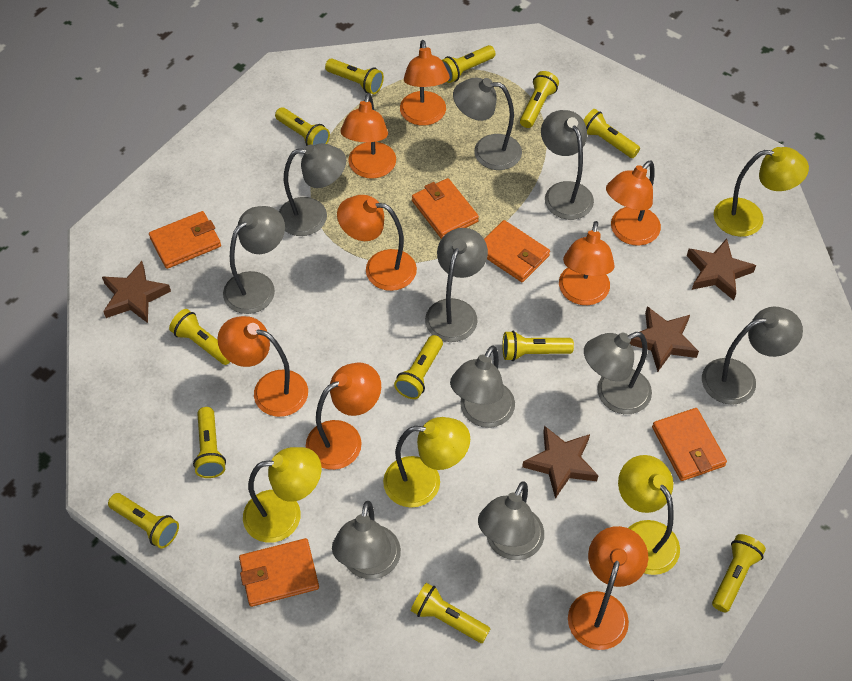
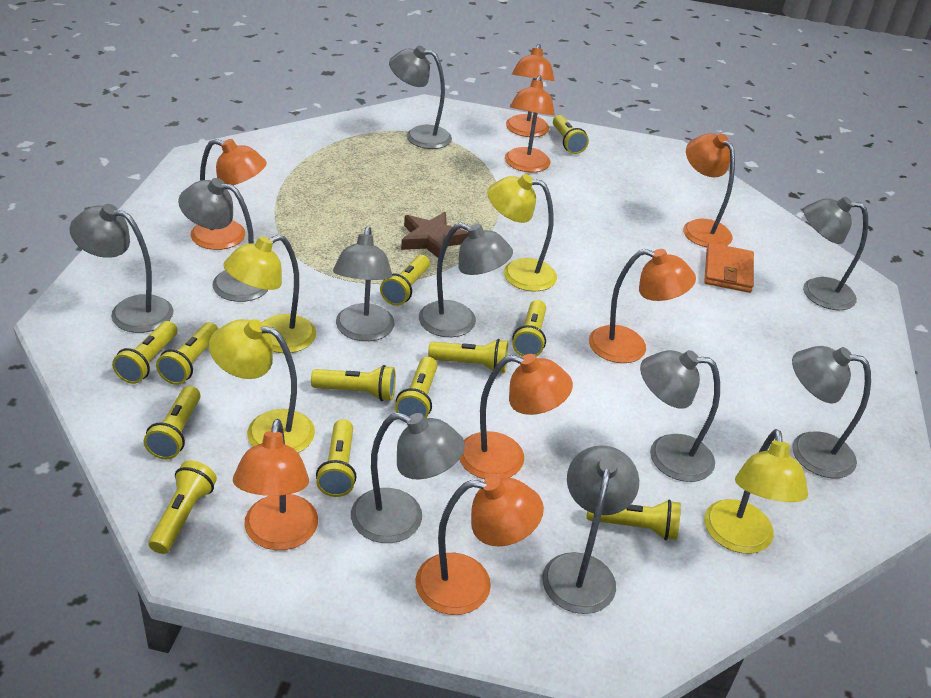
brown star: 4 -> 1
orange wallet: 5 -> 1

